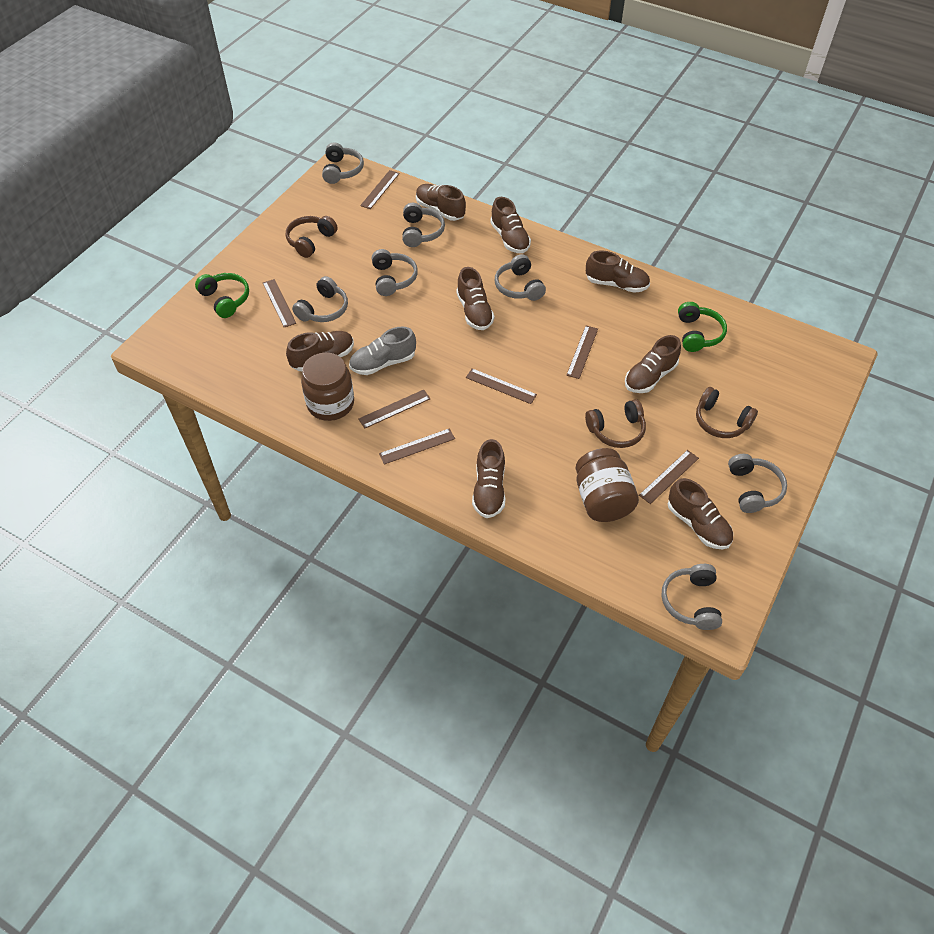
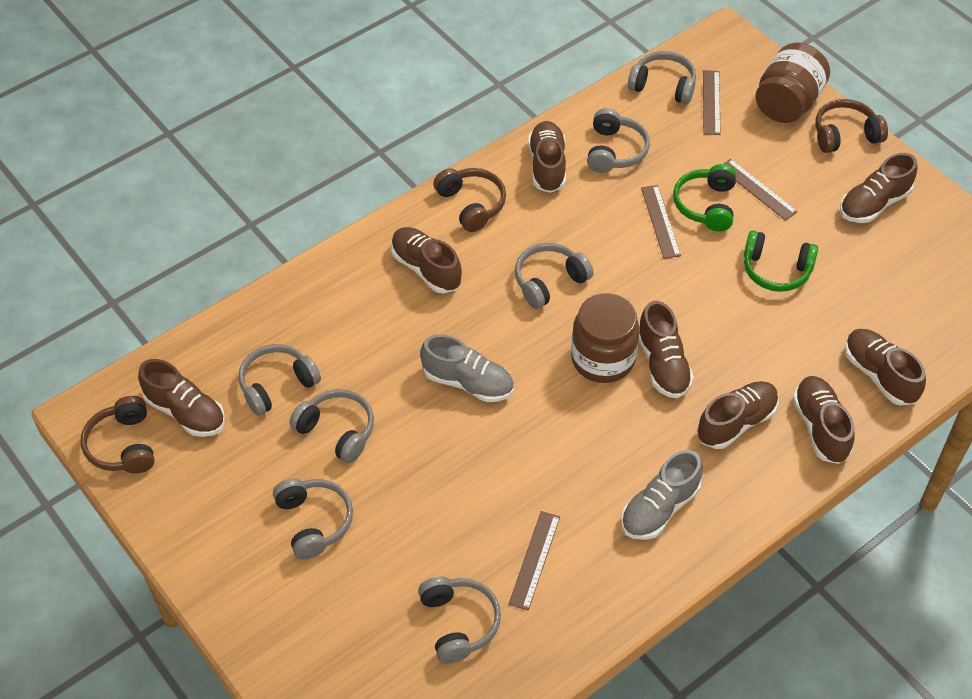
brown ruler: 7 -> 4
grey shoe: 1 -> 2

